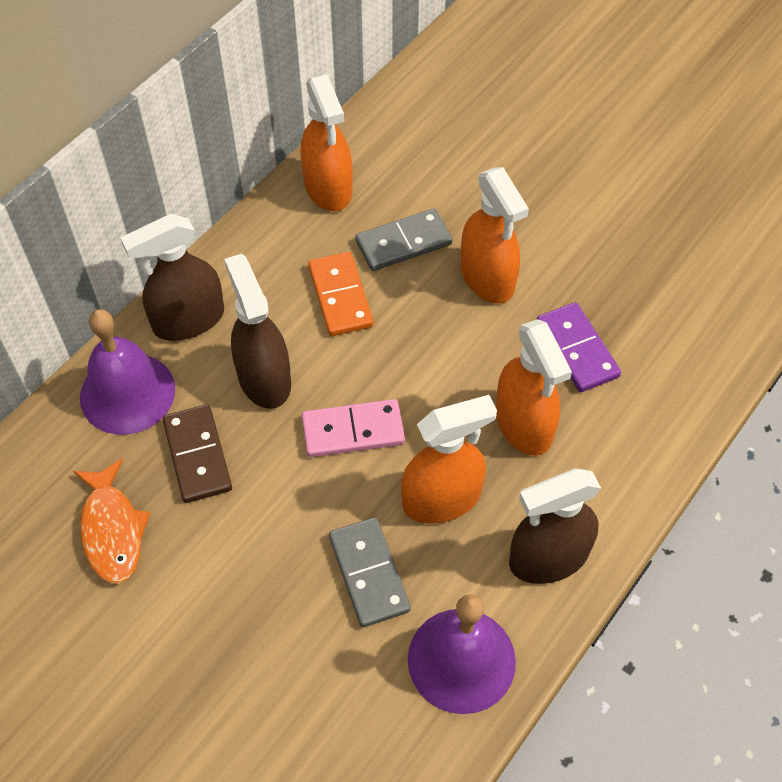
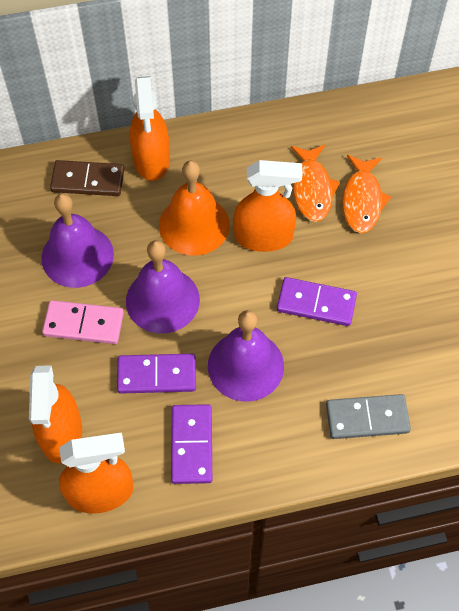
brown spray bottle: 3 -> 0
grey domino: 2 -> 1
orange bell: 0 -> 1
orange domino: 1 -> 0
orange fish: 1 -> 2
purple bell: 2 -> 3
purple domino: 1 -> 3

